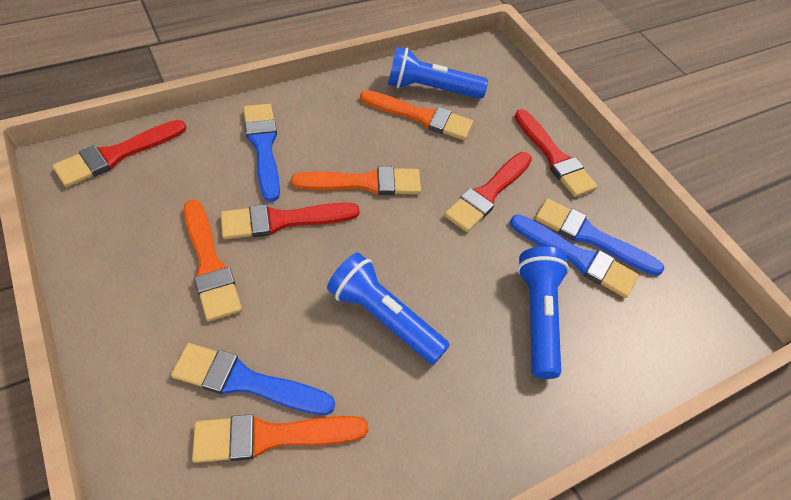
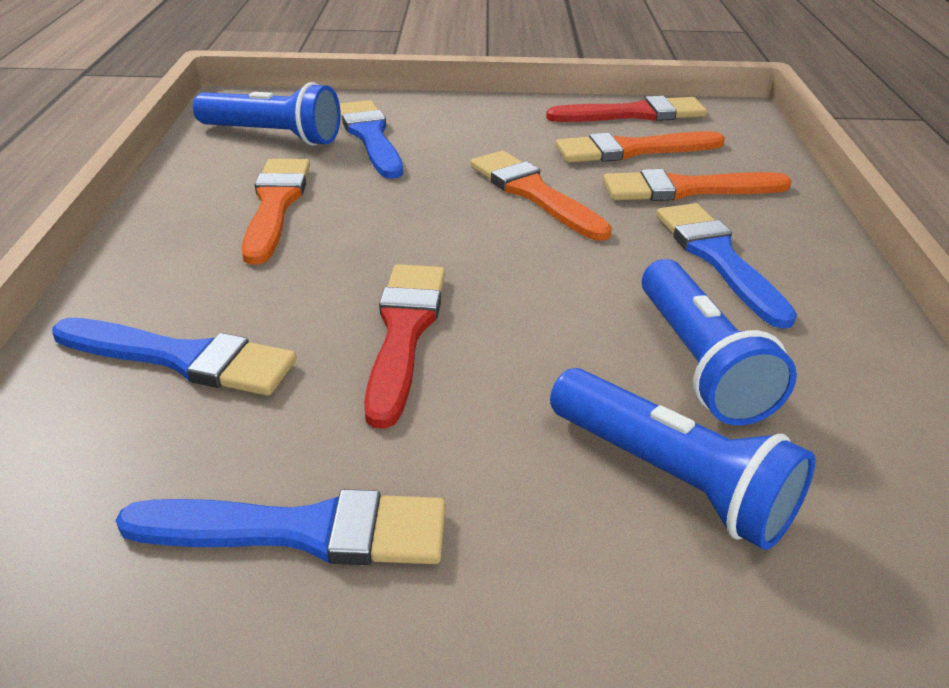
red brush: 4 -> 2

